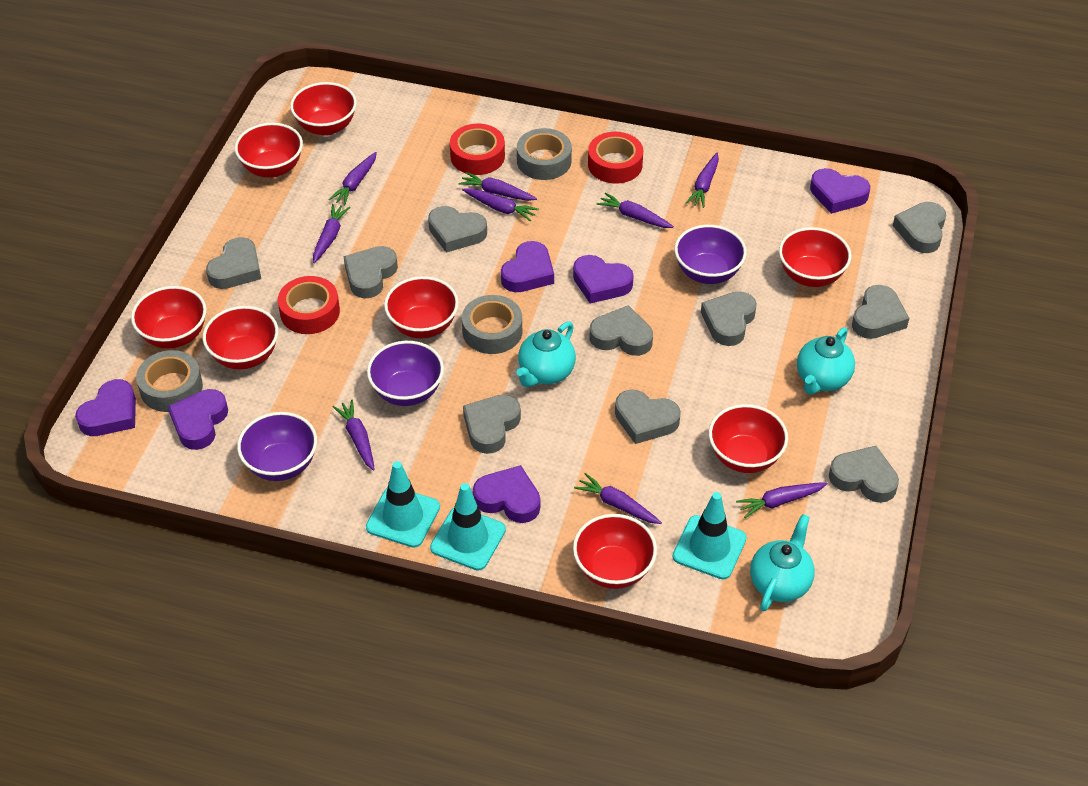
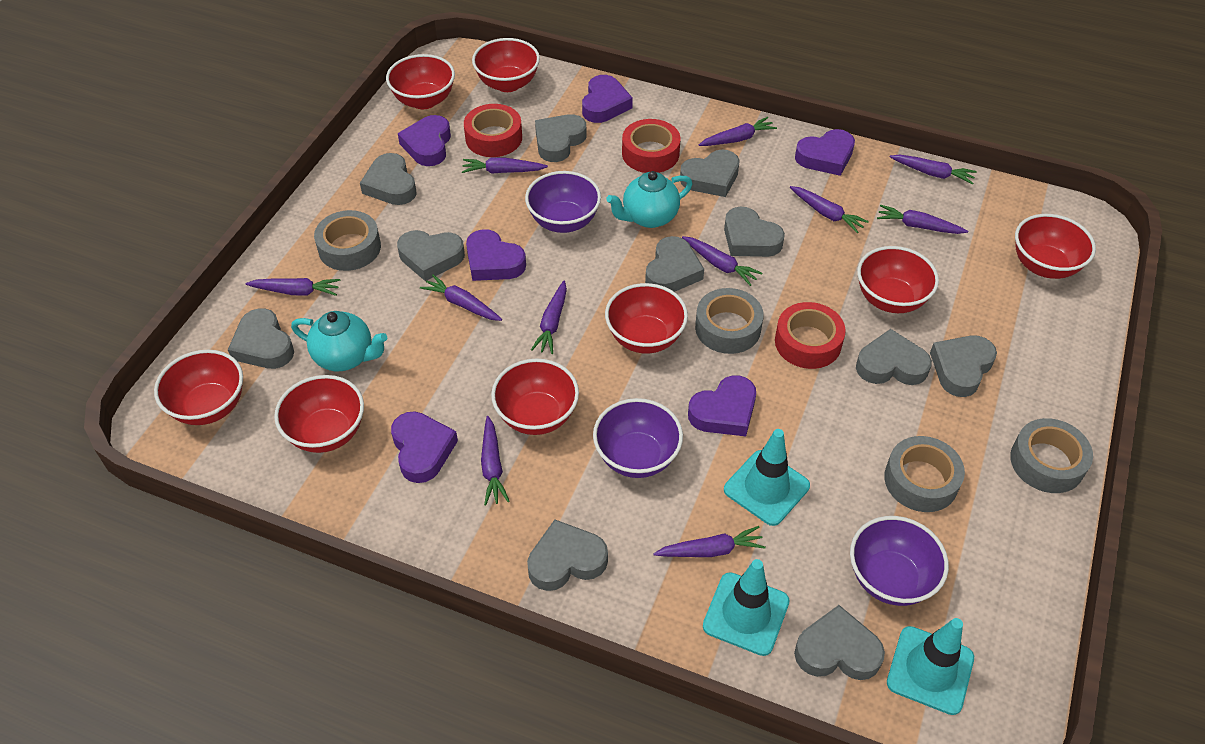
grey heart: 10 -> 11
grey tape: 3 -> 4
purple carrot: 9 -> 11
turquoise teapot: 3 -> 2

